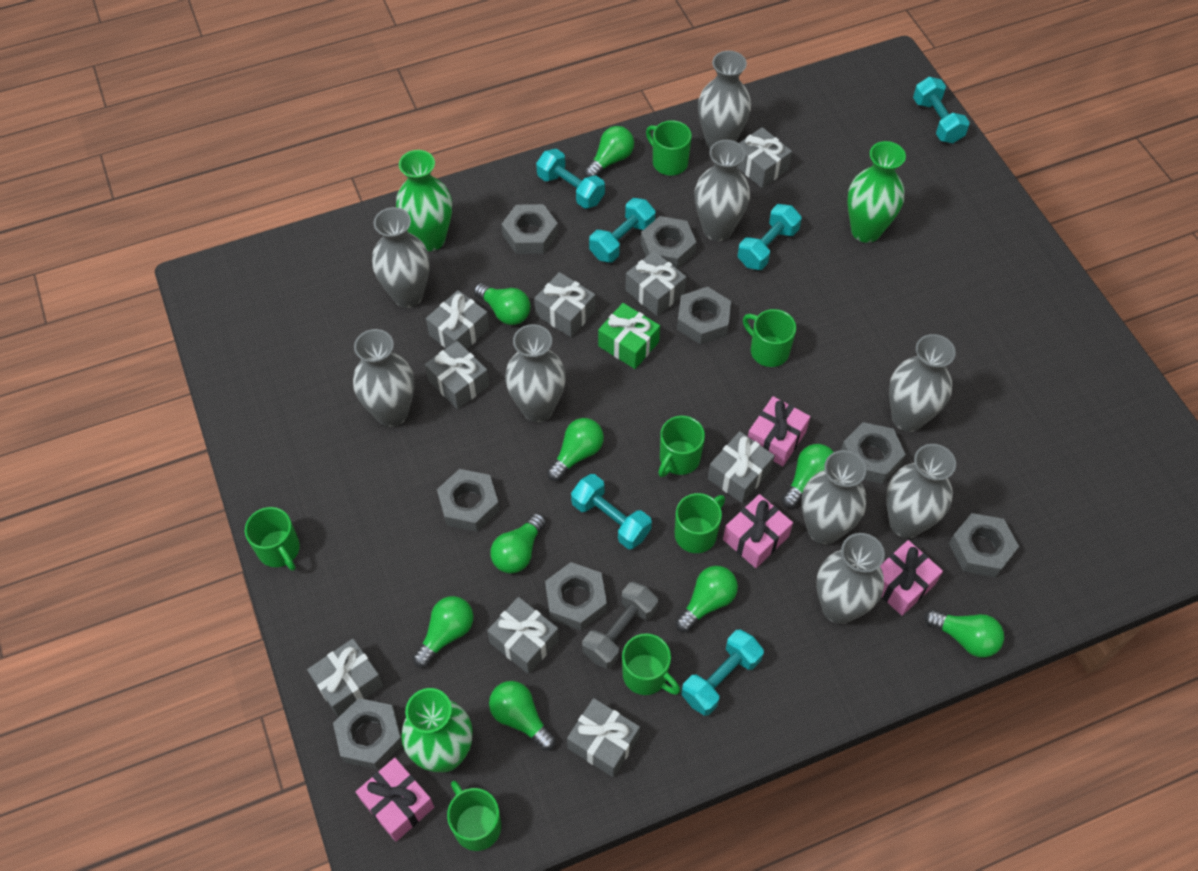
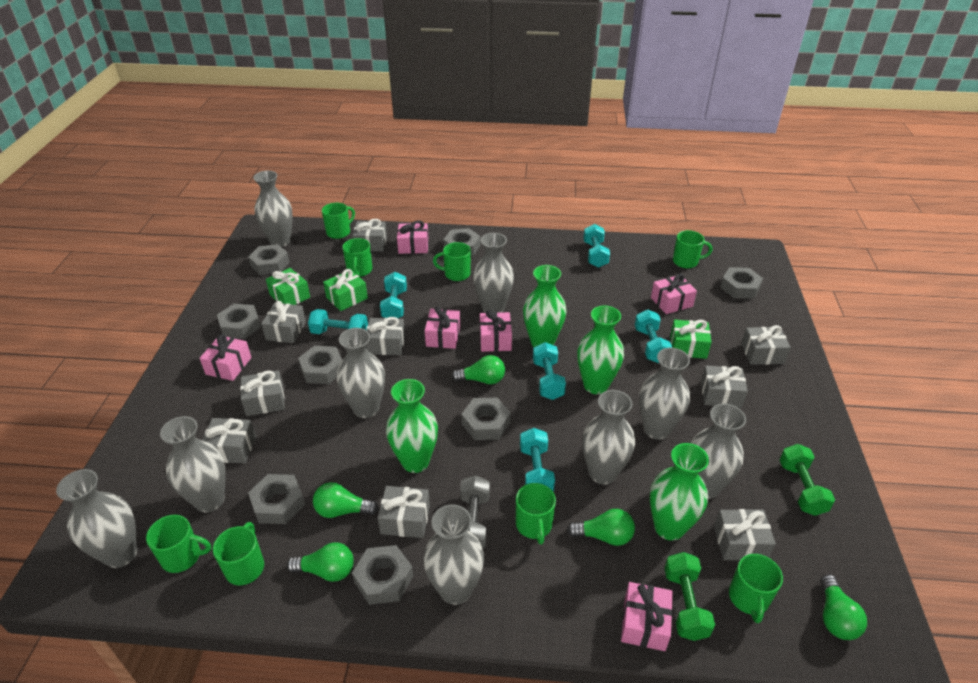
green dumbbell: 0 -> 2
green gift: 1 -> 3
green light bulb: 9 -> 5
green mug: 7 -> 8
green vase: 3 -> 4
pink gift: 4 -> 6

